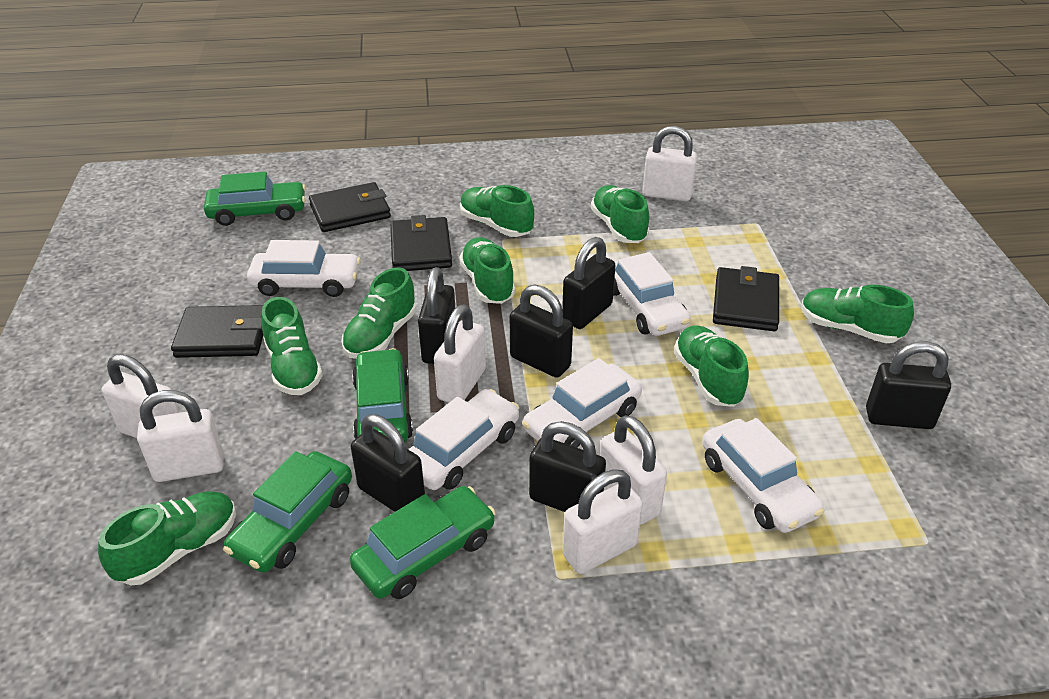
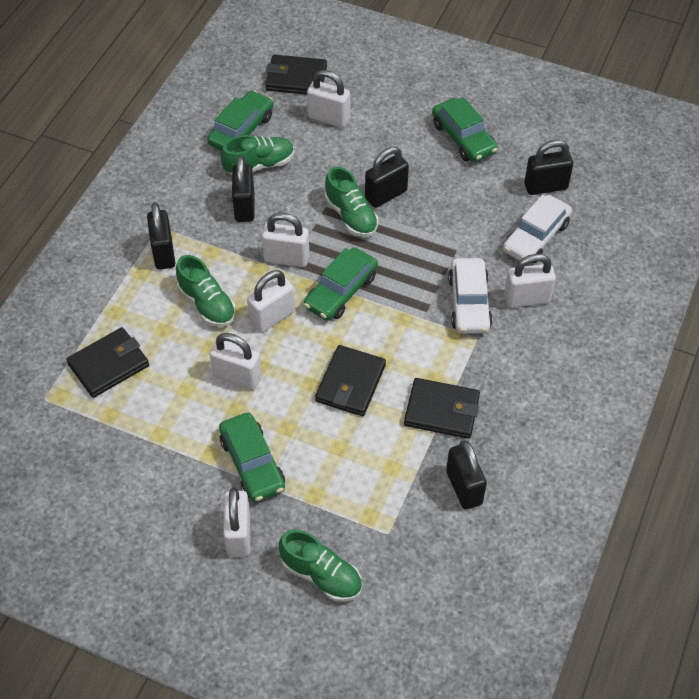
black padlock: 6 -> 5
green shoe: 8 -> 4
white car: 5 -> 2

